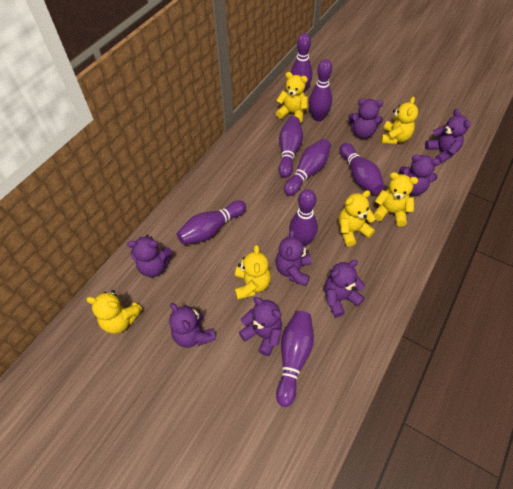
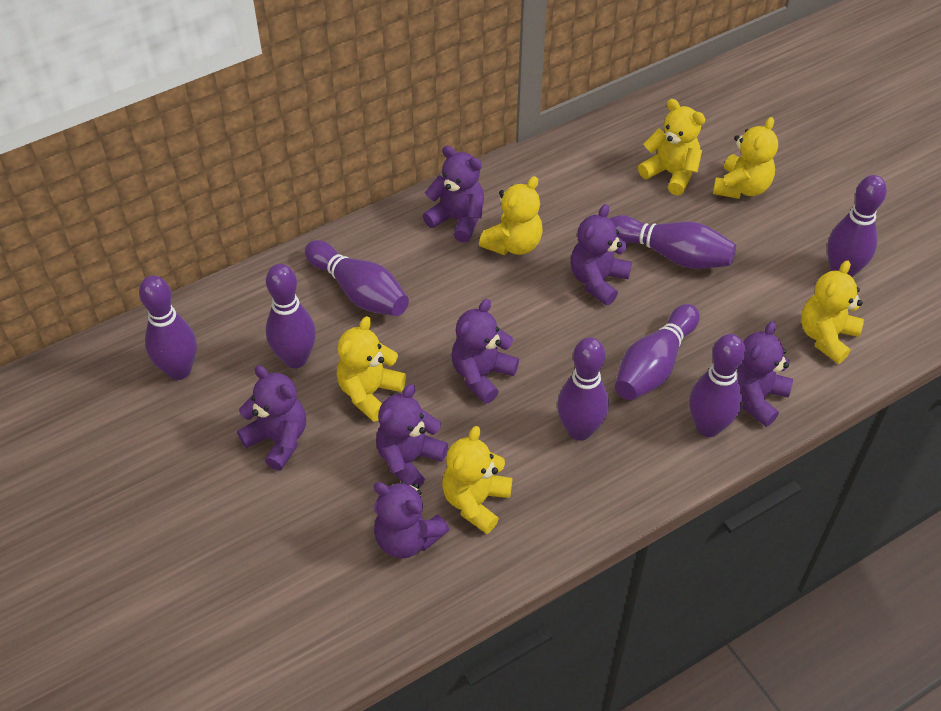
purple teddy bear: 8 -> 7

